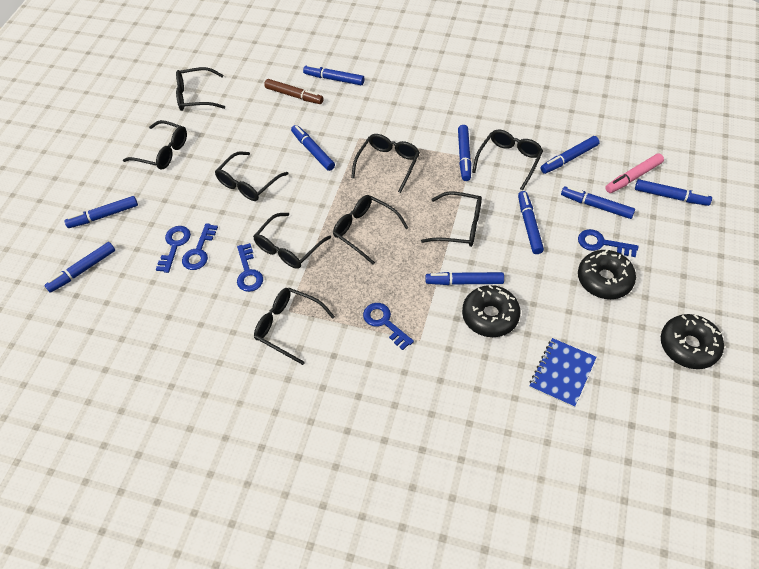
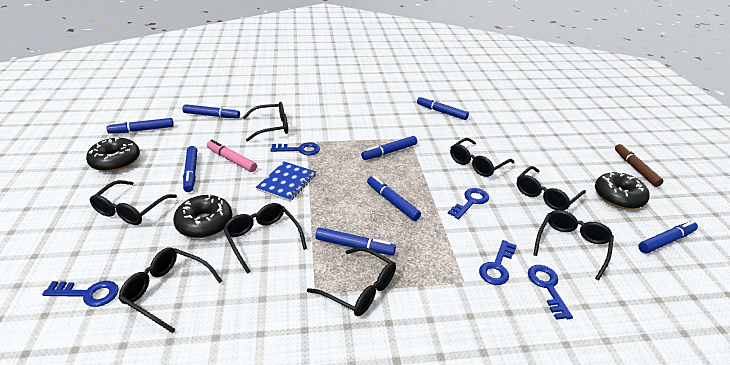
black glasses: 9 -> 8
blue marker: 10 -> 8

